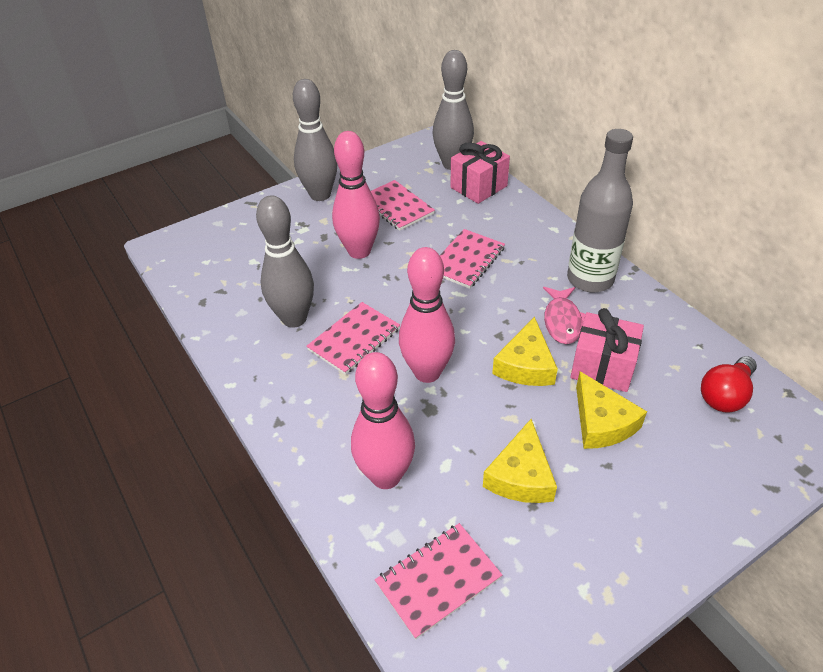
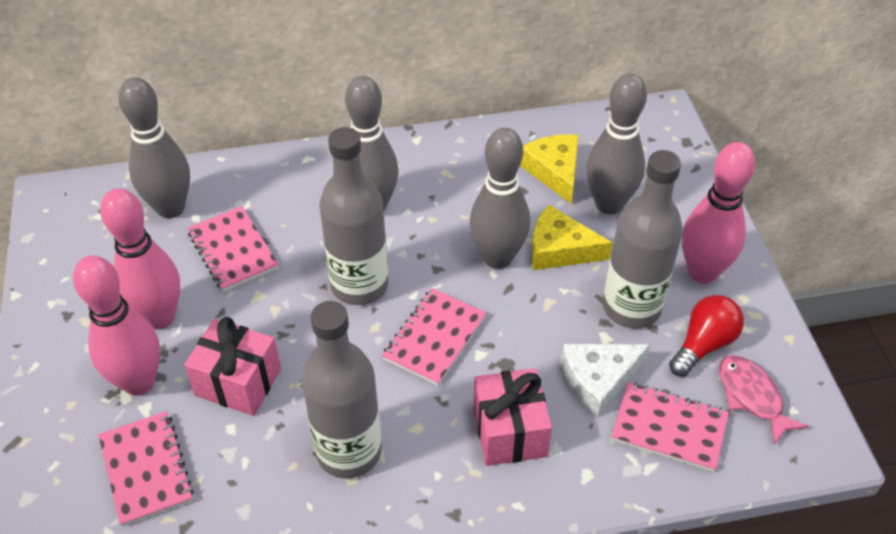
grey bottle: 1 -> 3
grey bowling pin: 3 -> 4
white cheese: 0 -> 1
yellow cheese: 3 -> 2

